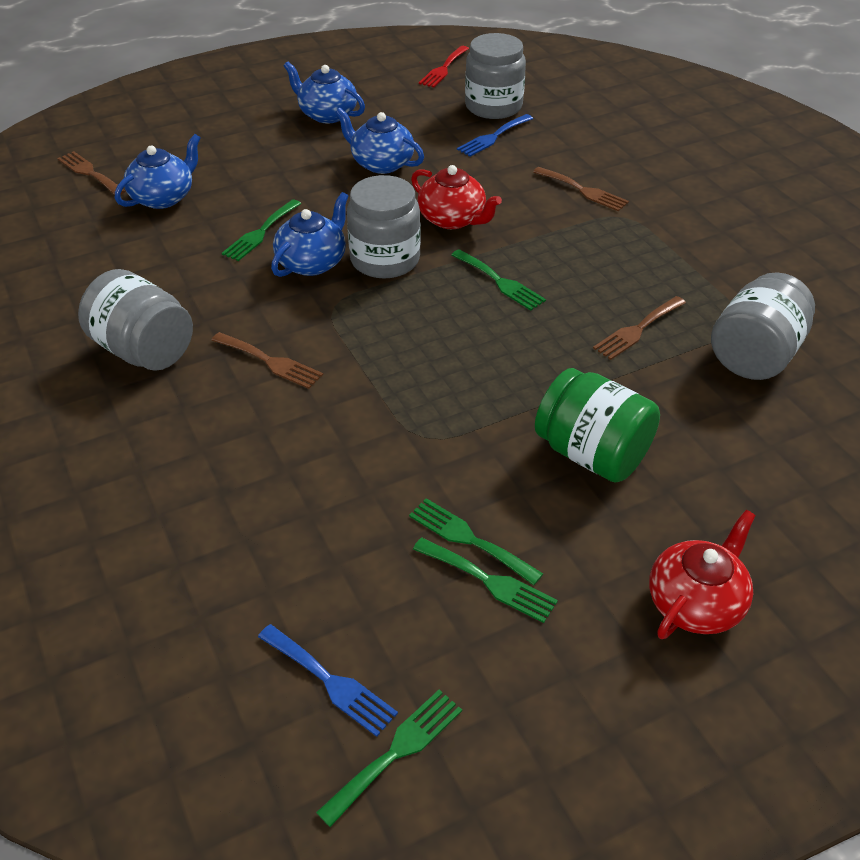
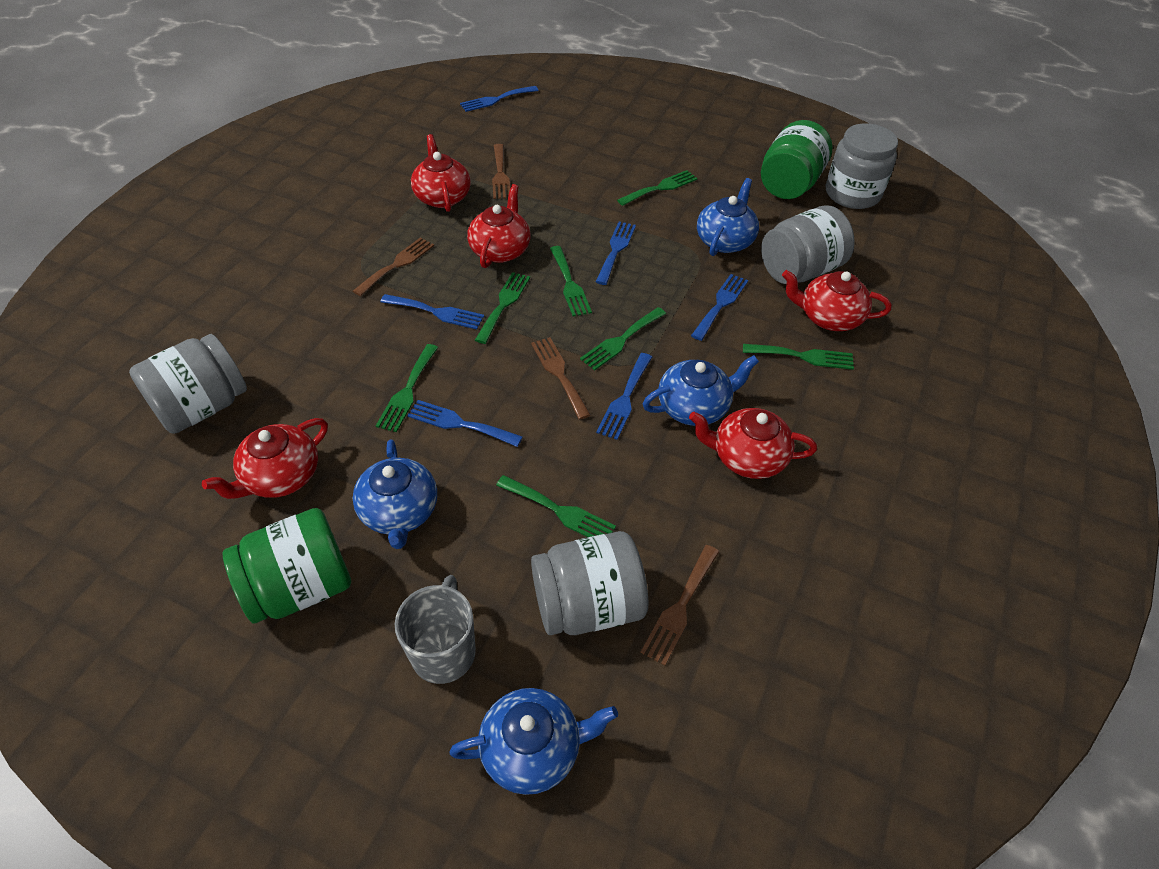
blue fork: 2 -> 6
green fork: 5 -> 7
green jar: 1 -> 2
grey mug: 0 -> 1
red fork: 1 -> 0
red teapot: 2 -> 5

